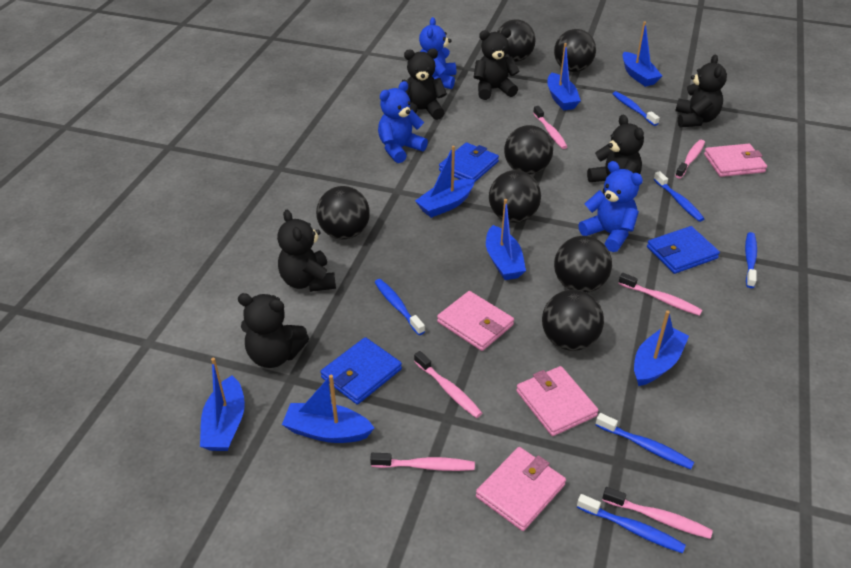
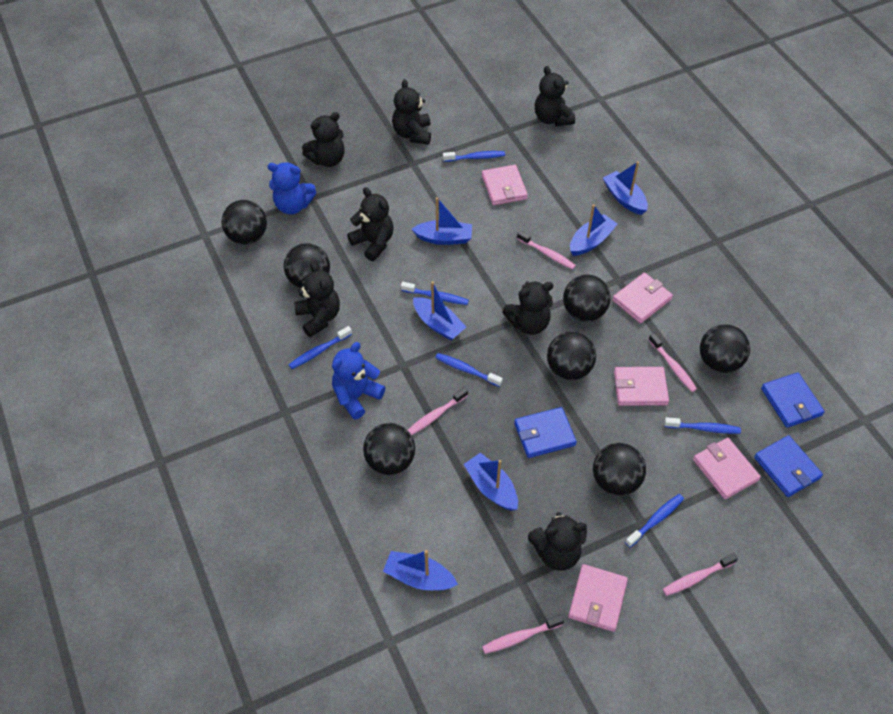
black teddy bear: 6 -> 7
blue boat: 7 -> 6
blue teddy bear: 3 -> 2
pink toothbrush: 6 -> 5
pink wallet: 4 -> 5

